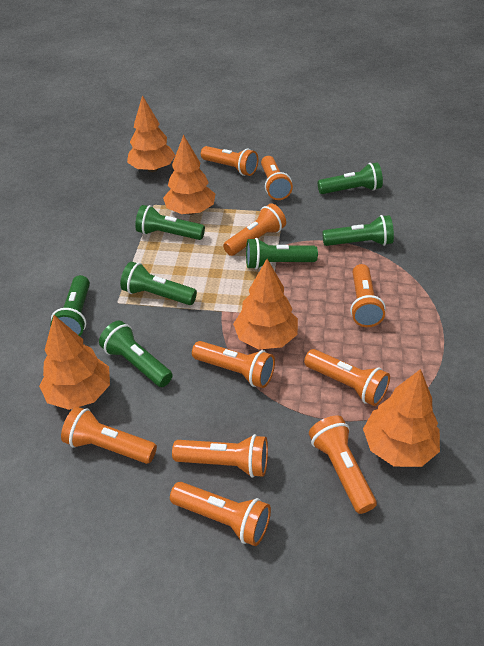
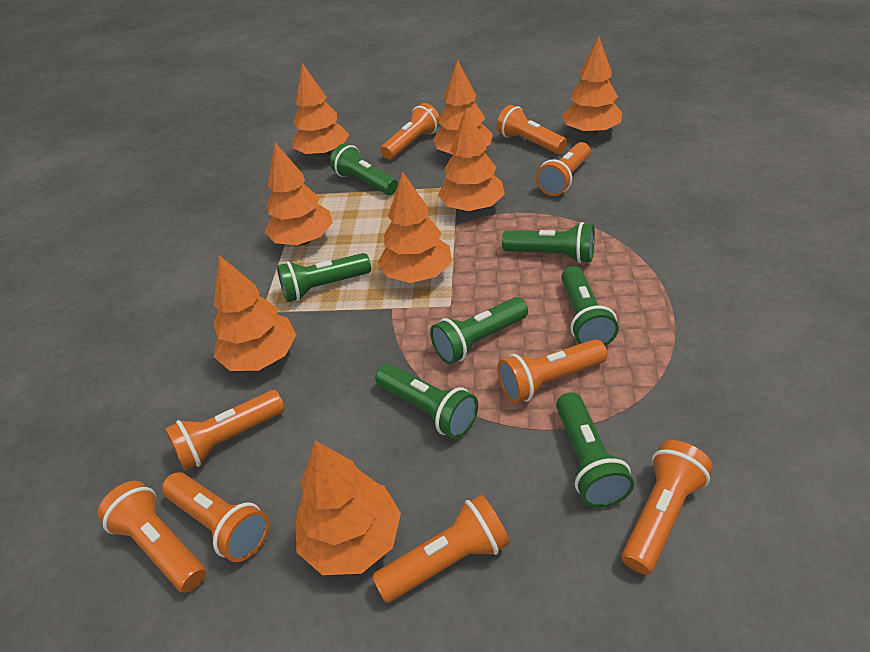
orange flashlight: 10 -> 9
orange tree: 5 -> 8

